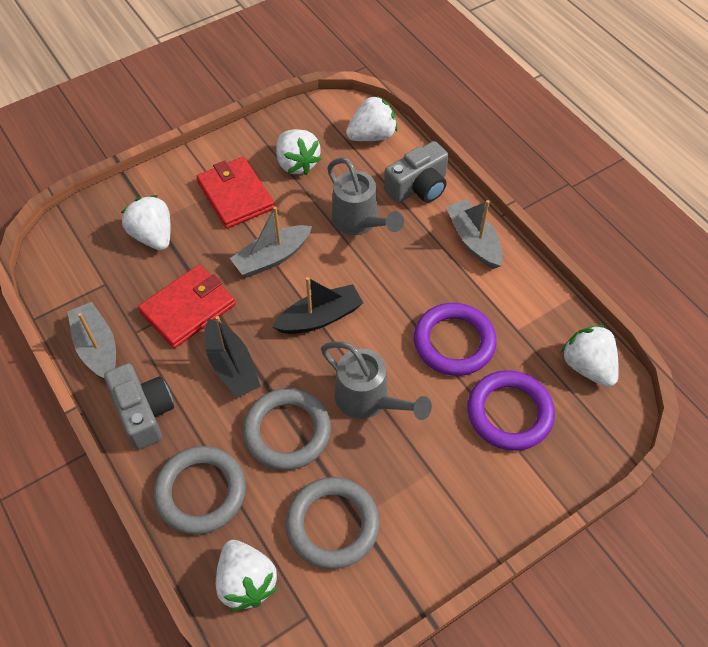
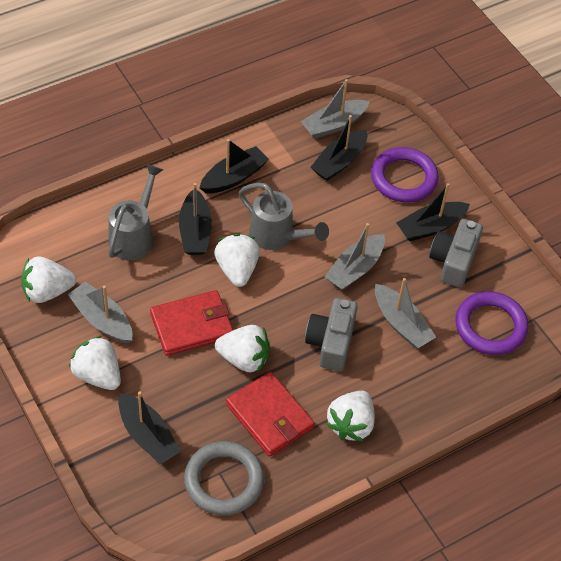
black boat: 2 -> 5
grey boat: 3 -> 4
grey ring: 3 -> 1

